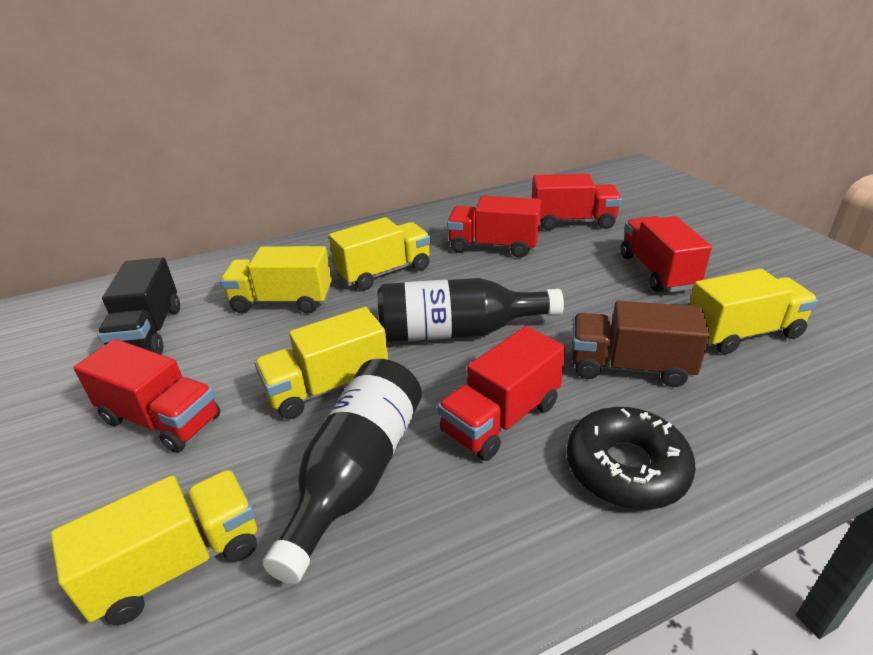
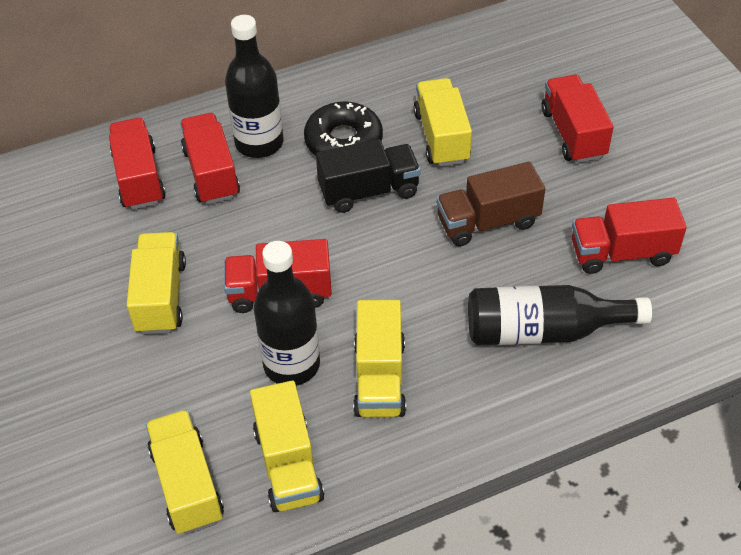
black bottle: 2 -> 3

